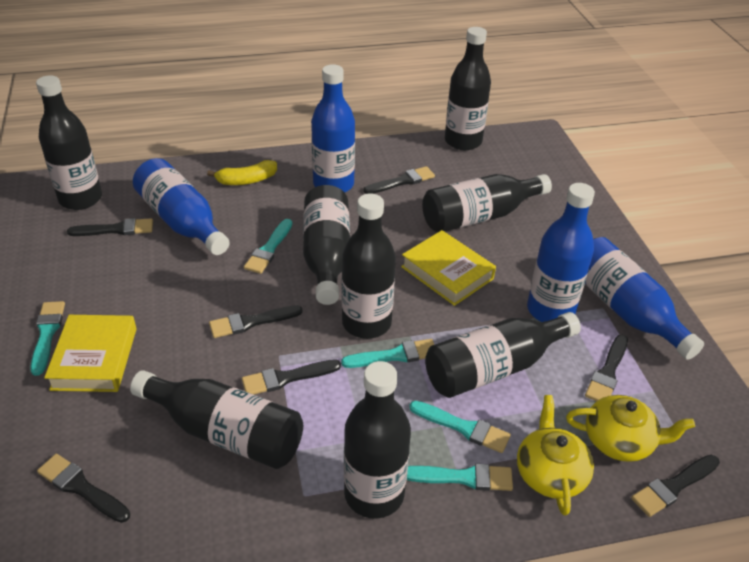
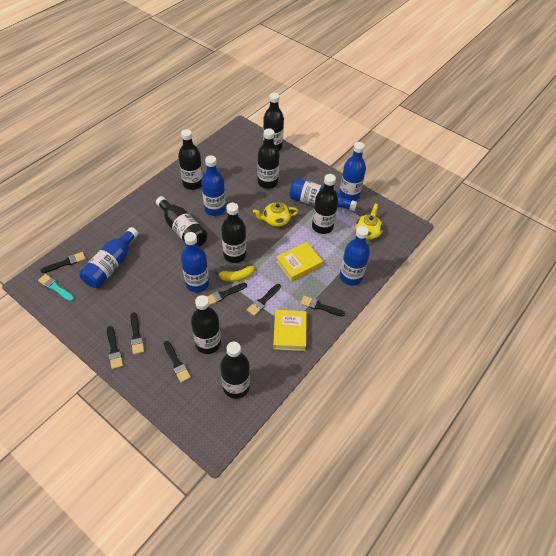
blue bottle: 4 -> 6
turquoise brush: 5 -> 1

